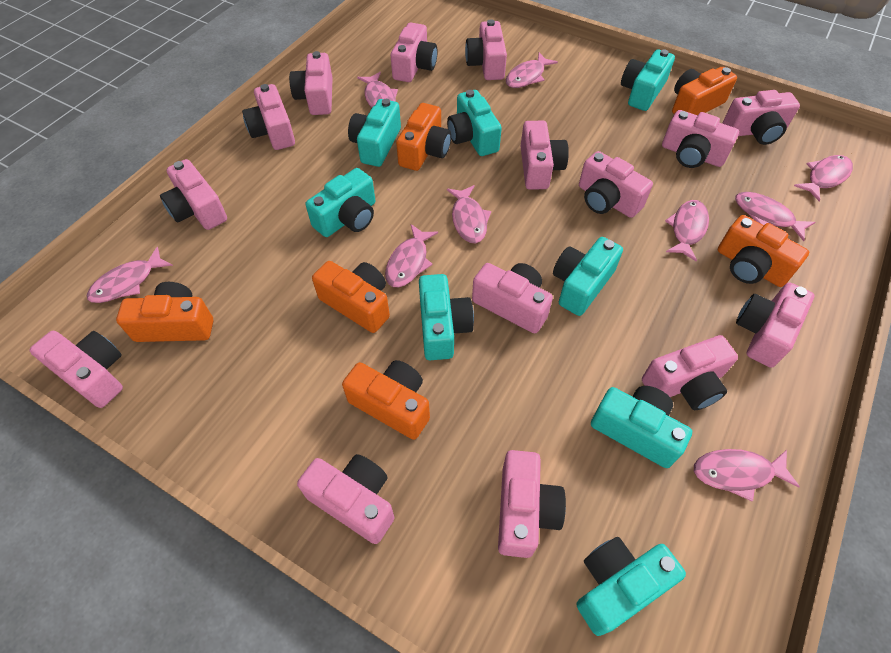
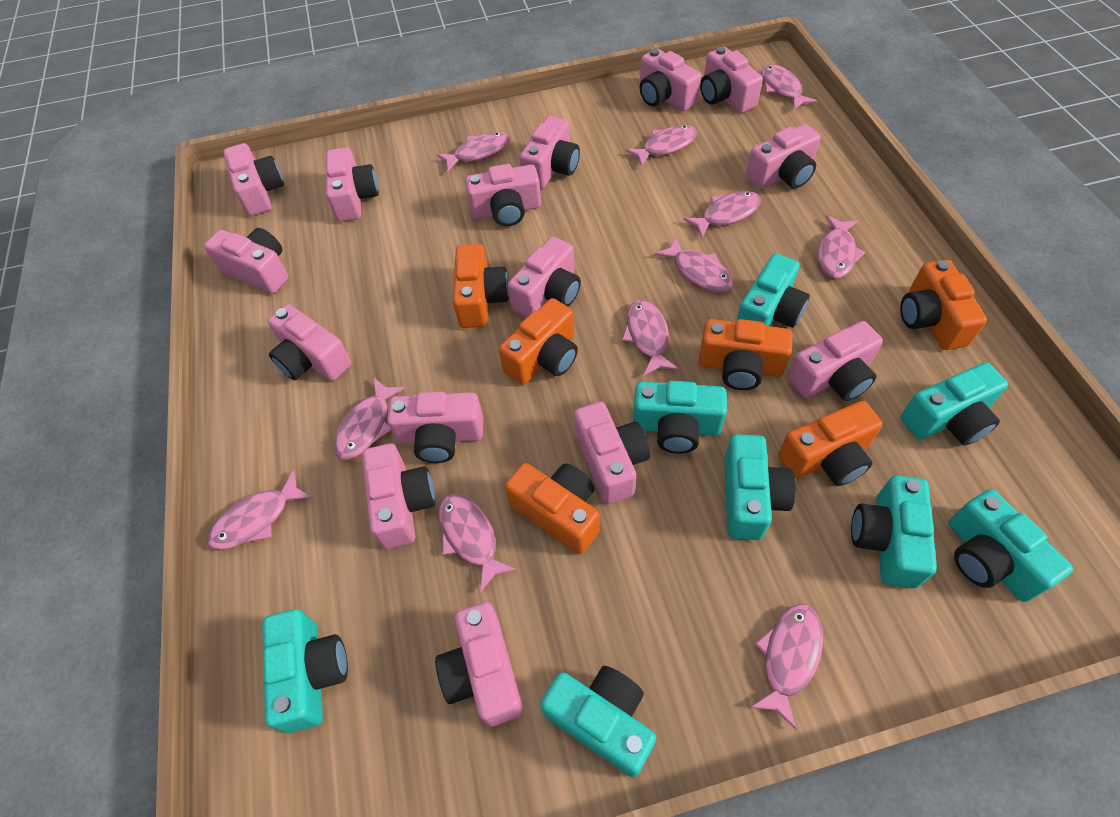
pink fish: 9 -> 11

